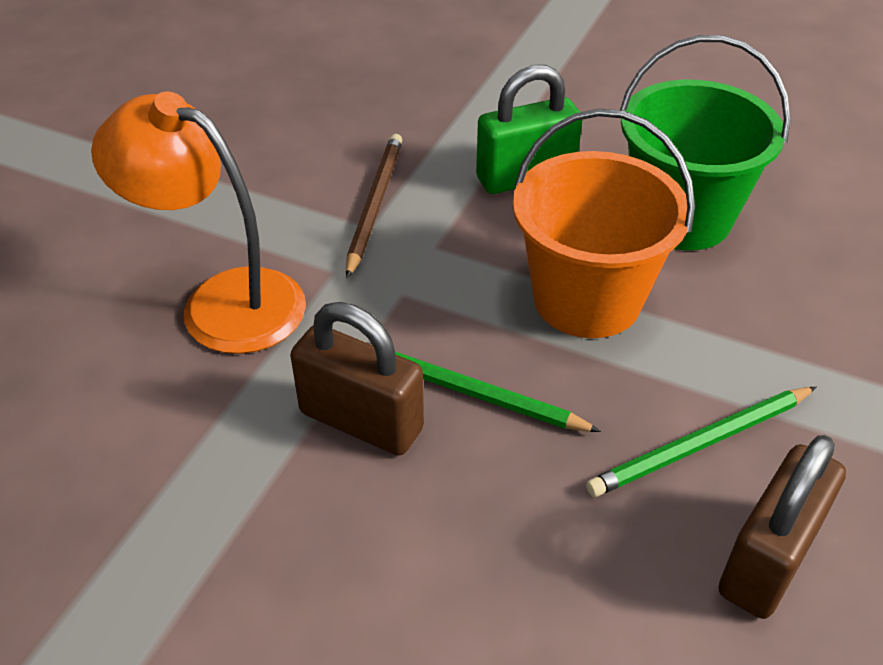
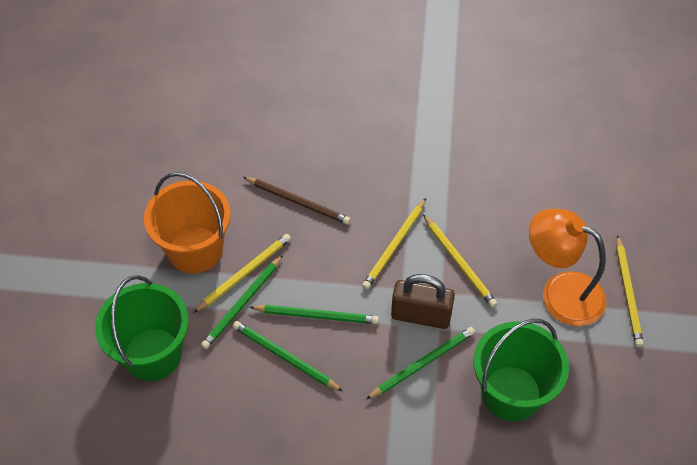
brown padlock: 2 -> 1
green bucket: 1 -> 2
green padlock: 1 -> 0
green pencil: 2 -> 4
yellow pencil: 0 -> 4

